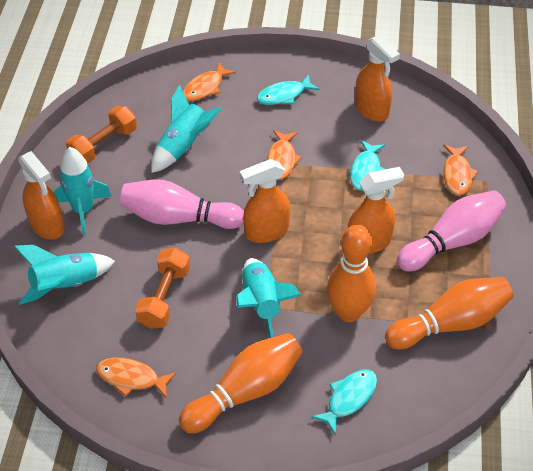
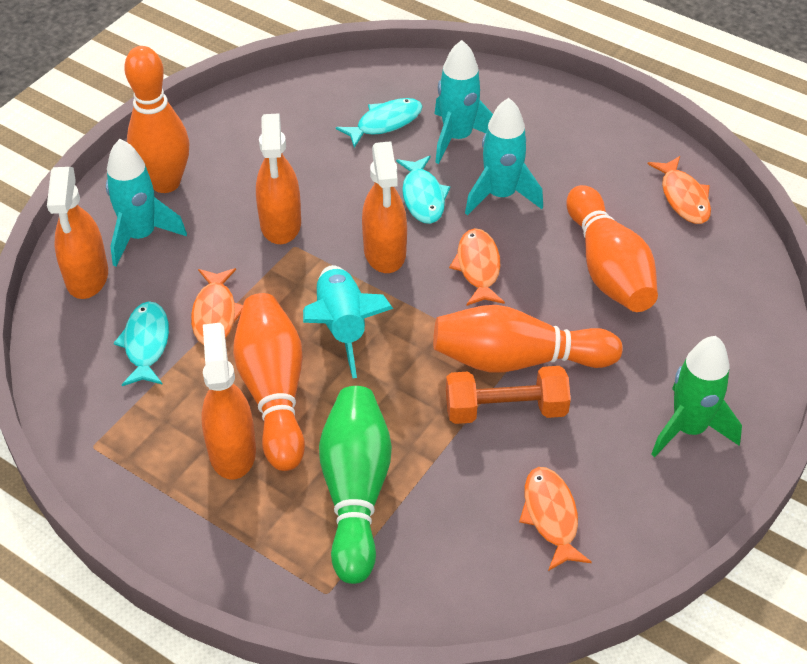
green bowling pin: 0 -> 1
green rocket: 0 -> 1
orange bowling pin: 3 -> 4
orange dumbbell: 2 -> 1
pink bowling pin: 2 -> 0

